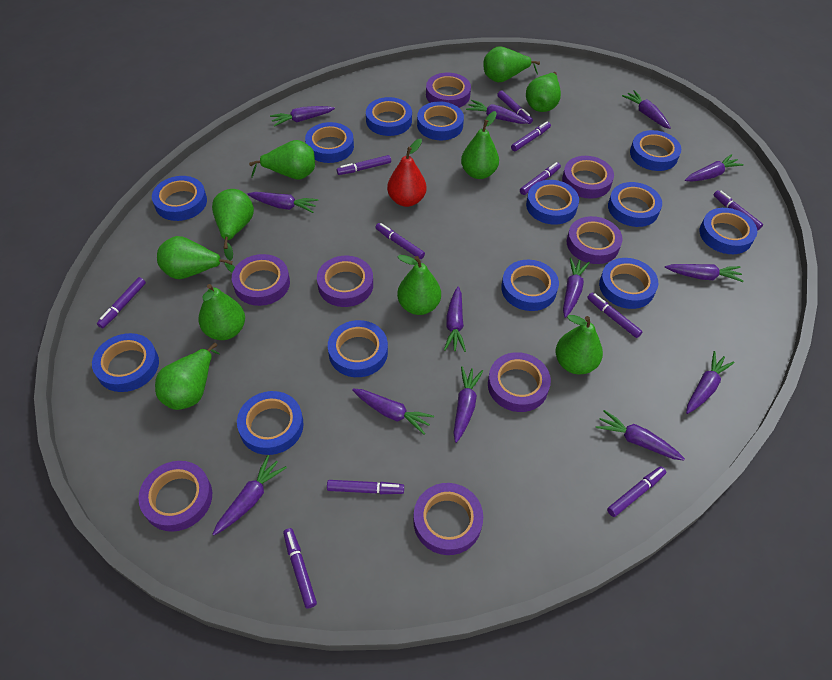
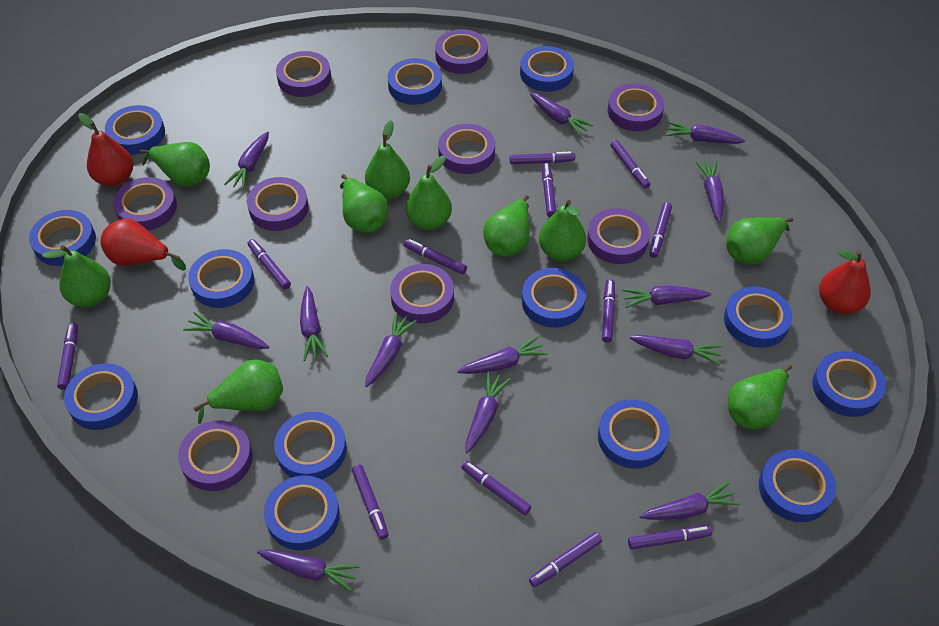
purple marker: 11 -> 12
purple tape: 8 -> 9
red pear: 1 -> 3

